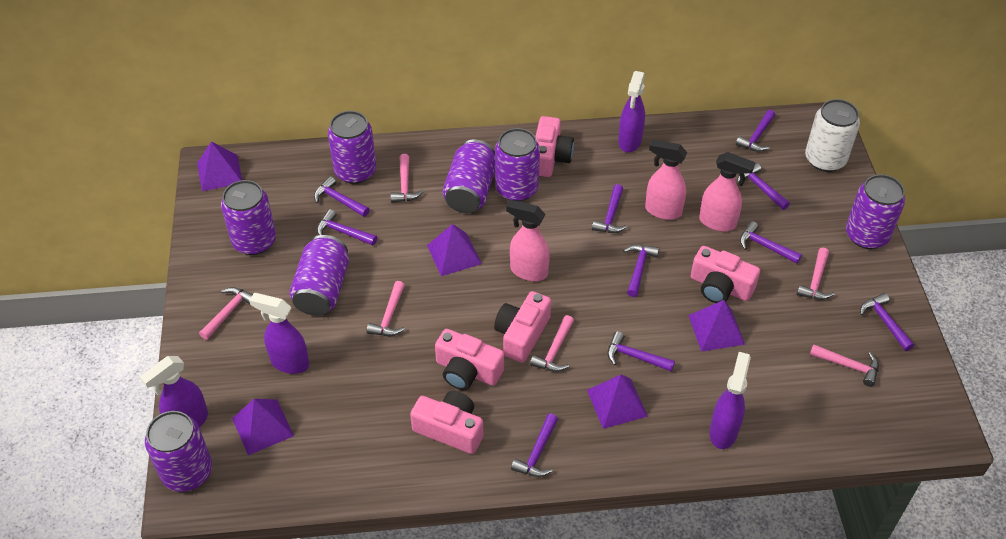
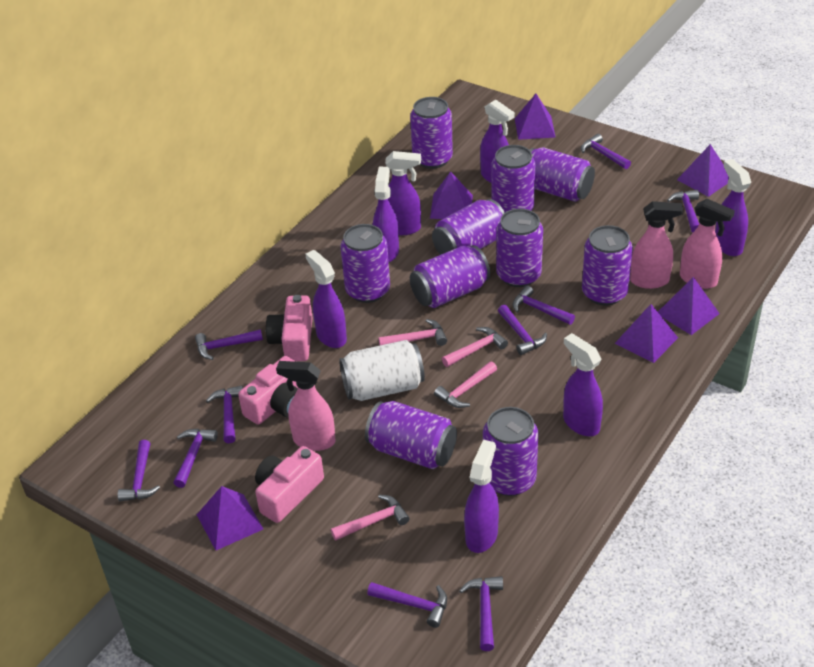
pink camera: 5 -> 3
pink hammer: 6 -> 4
purple can: 7 -> 10
purple pyramid: 5 -> 6
purple spray bottle: 4 -> 7

